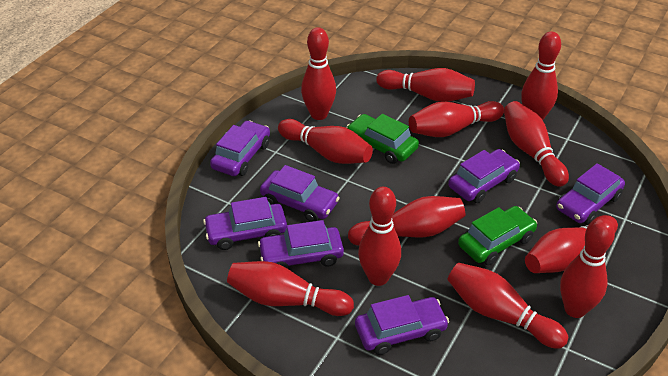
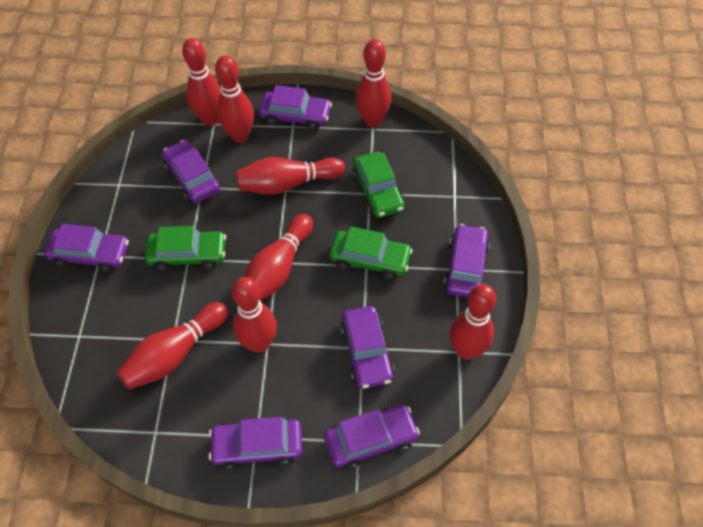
green car: 2 -> 3
red bowling pin: 12 -> 8

